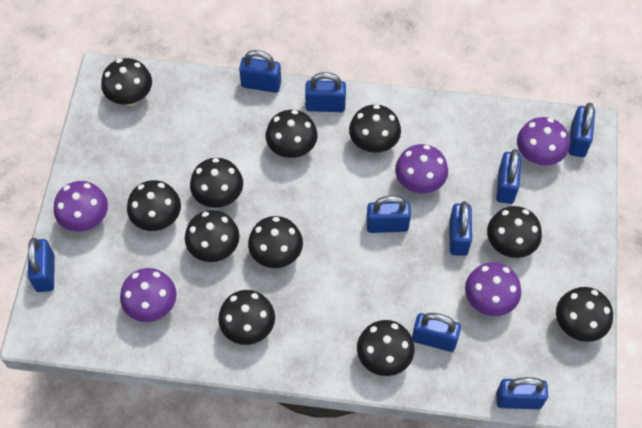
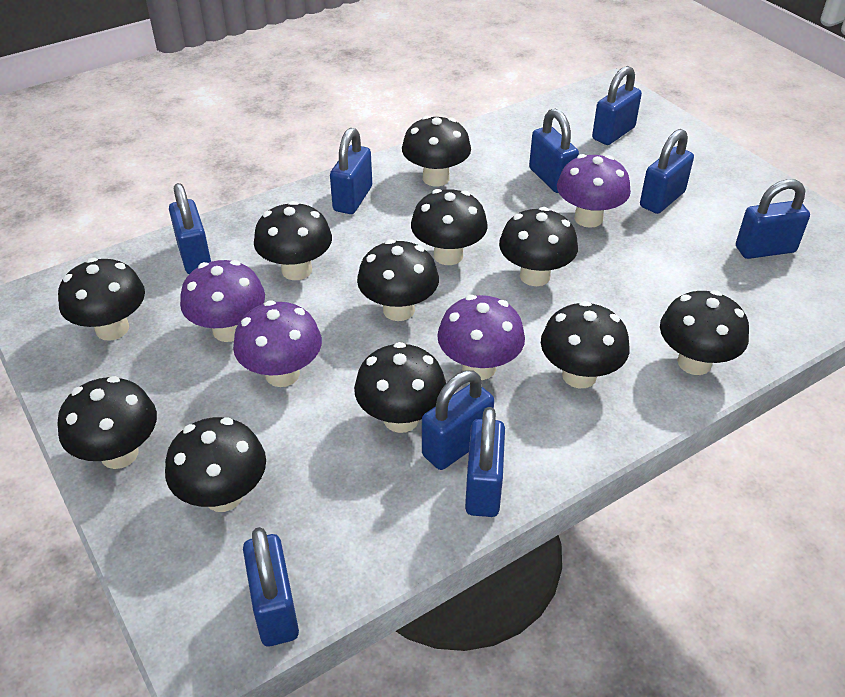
purple mushroom: 5 -> 4

